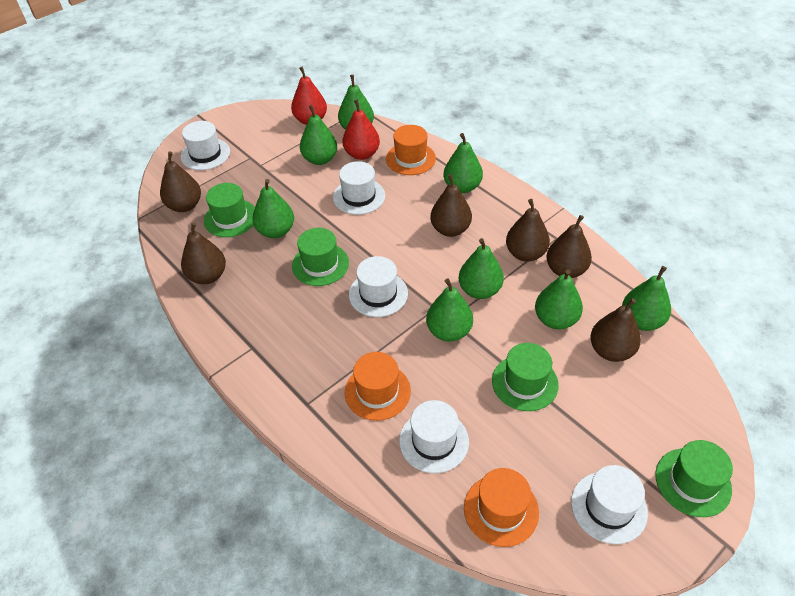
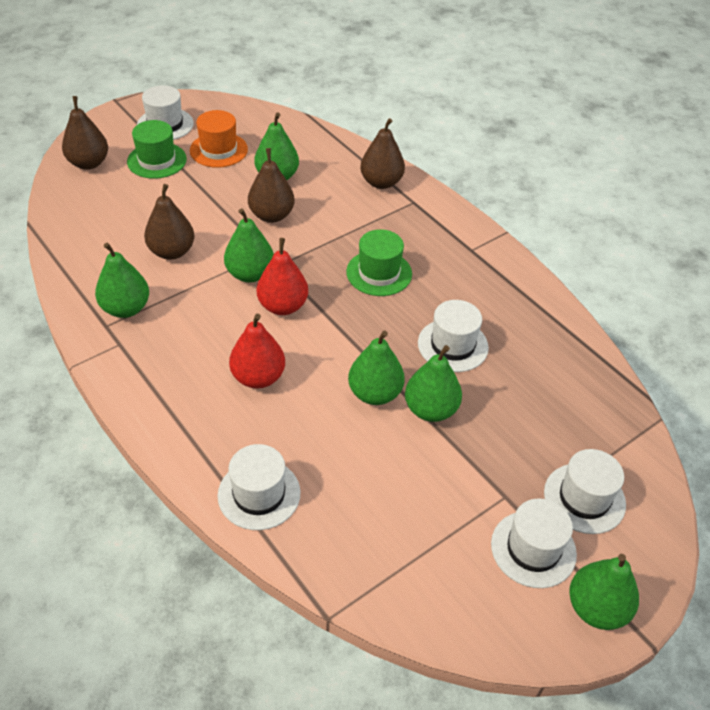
brown pear: 6 -> 4
green hat: 4 -> 2
green pear: 8 -> 6
orange hat: 3 -> 1

